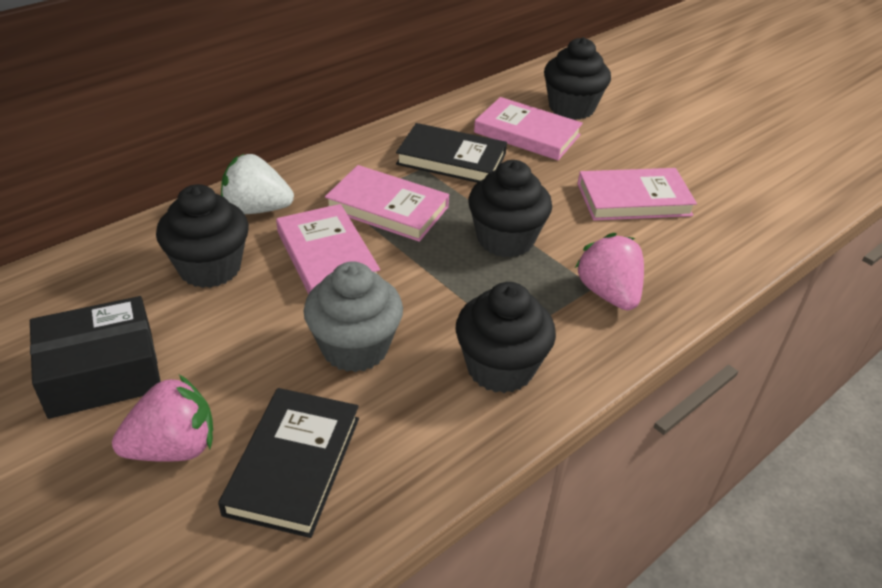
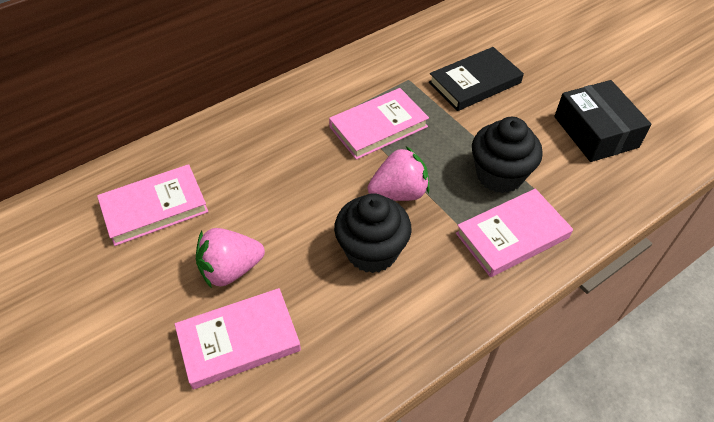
black book: 2 -> 1
black cupcake: 4 -> 2
grey cupcake: 1 -> 0
white strawberry: 1 -> 0

